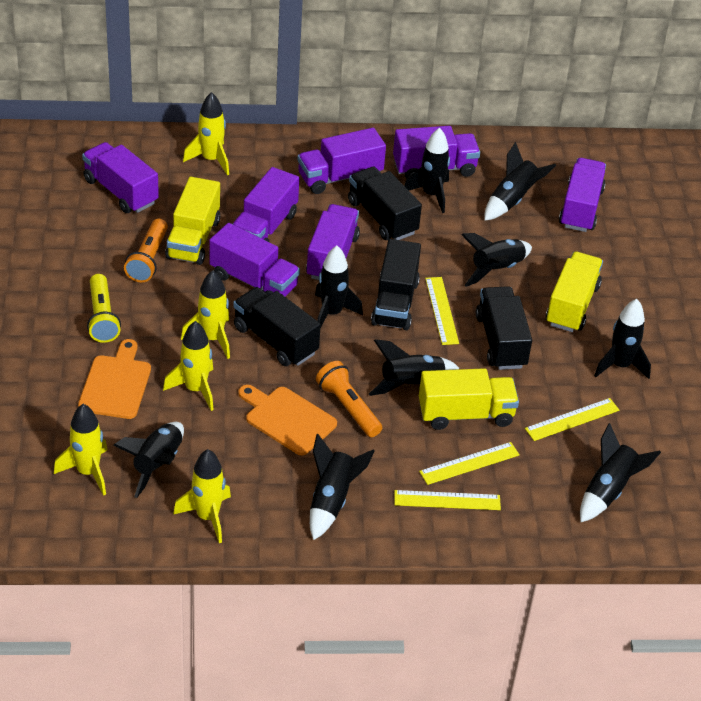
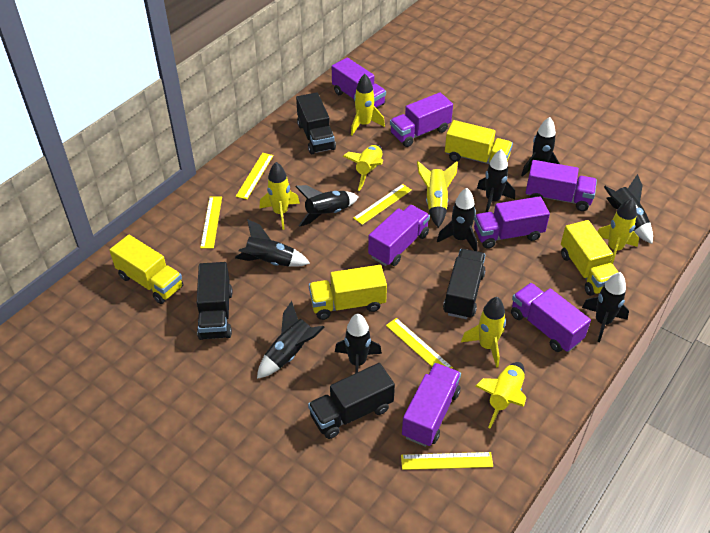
orange cutting board: 2 -> 0
orange flashlight: 2 -> 0
yellow flashlight: 1 -> 0
yellow rocket: 5 -> 7
yellow ruler: 4 -> 5
yellow truck: 3 -> 4

